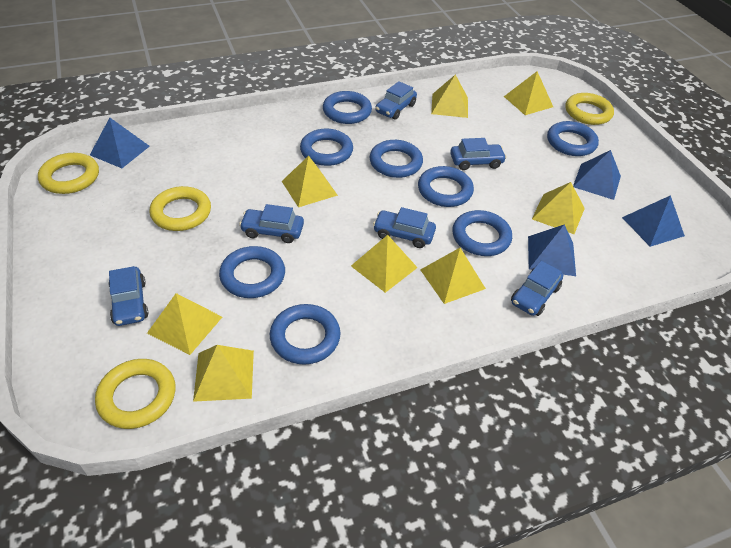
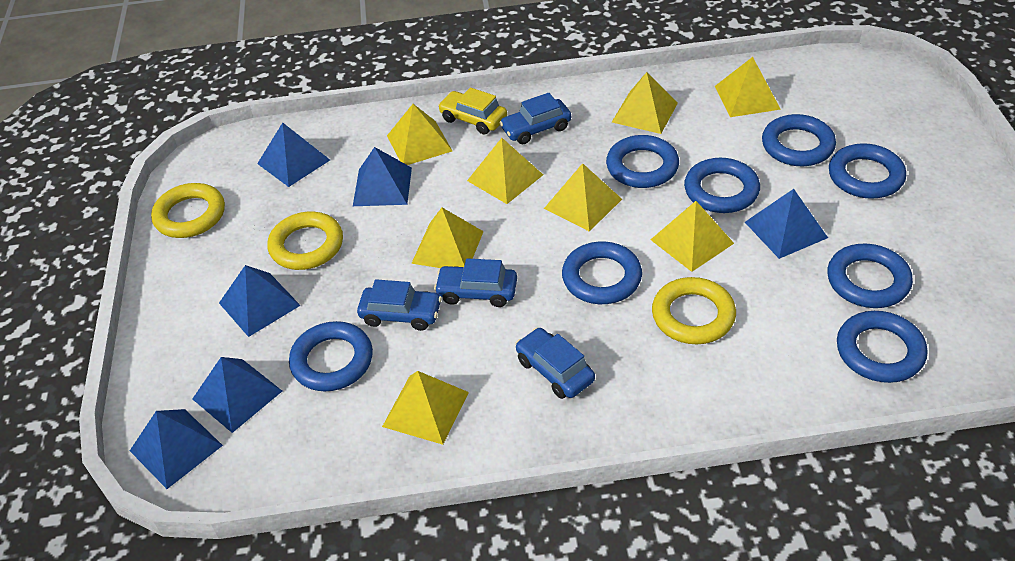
blue car: 6 -> 4
blue pyramid: 4 -> 6
yellow car: 0 -> 1
yellow ring: 4 -> 3

